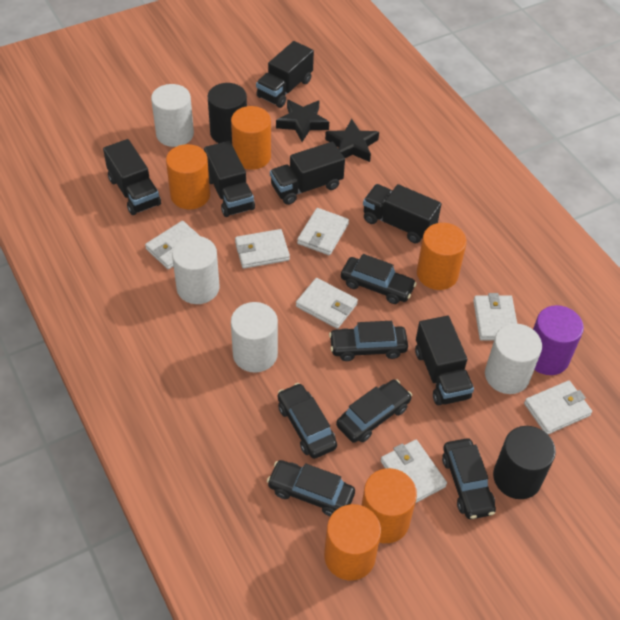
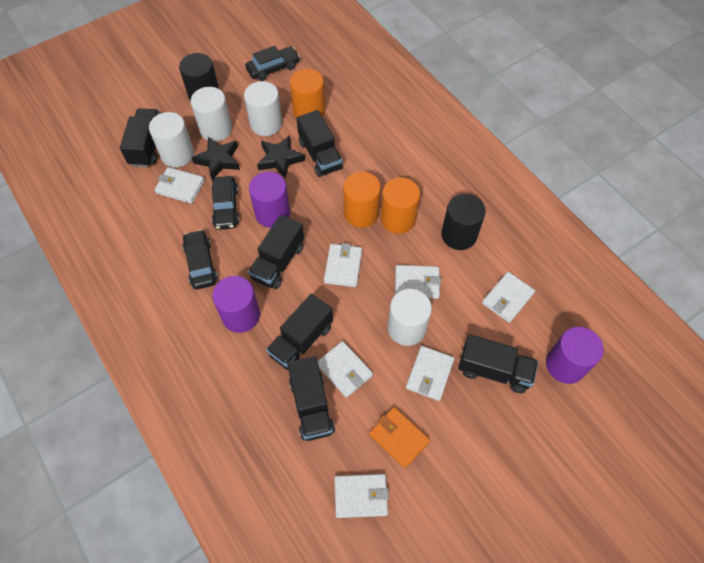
black car: 6 -> 3
orange cylinder: 5 -> 3
orange wallet: 0 -> 1
purple cylinder: 1 -> 3

